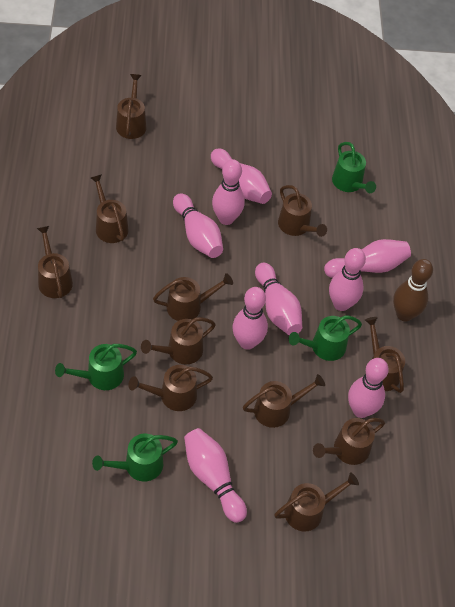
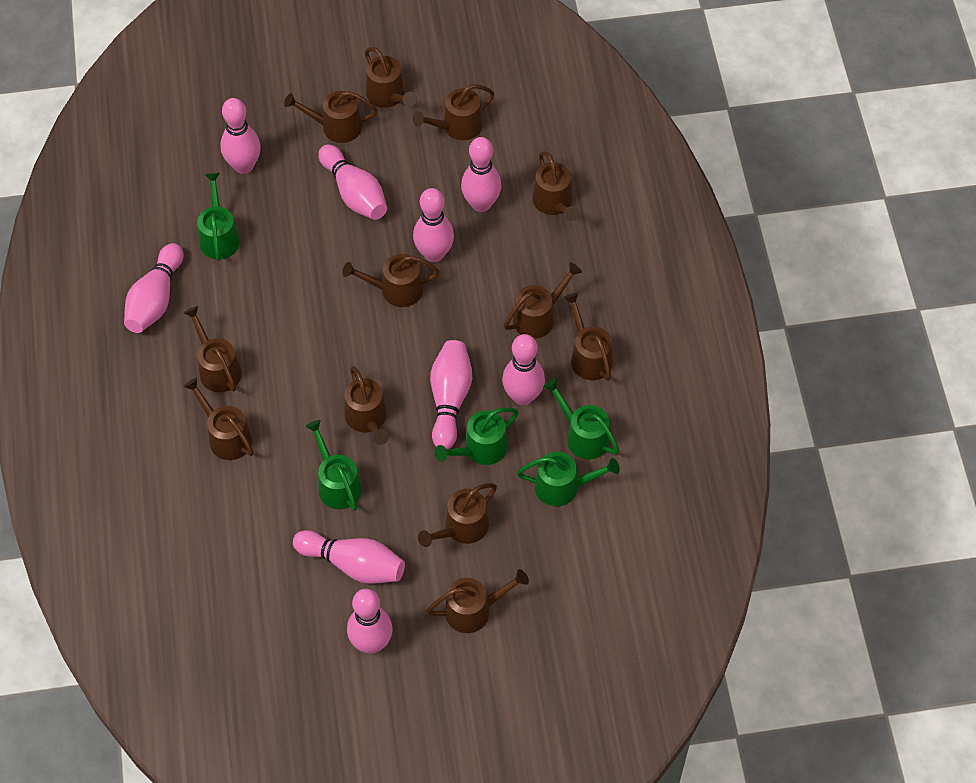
brown bowling pin: 1 -> 0
brown watering can: 11 -> 12
green watering can: 4 -> 5

